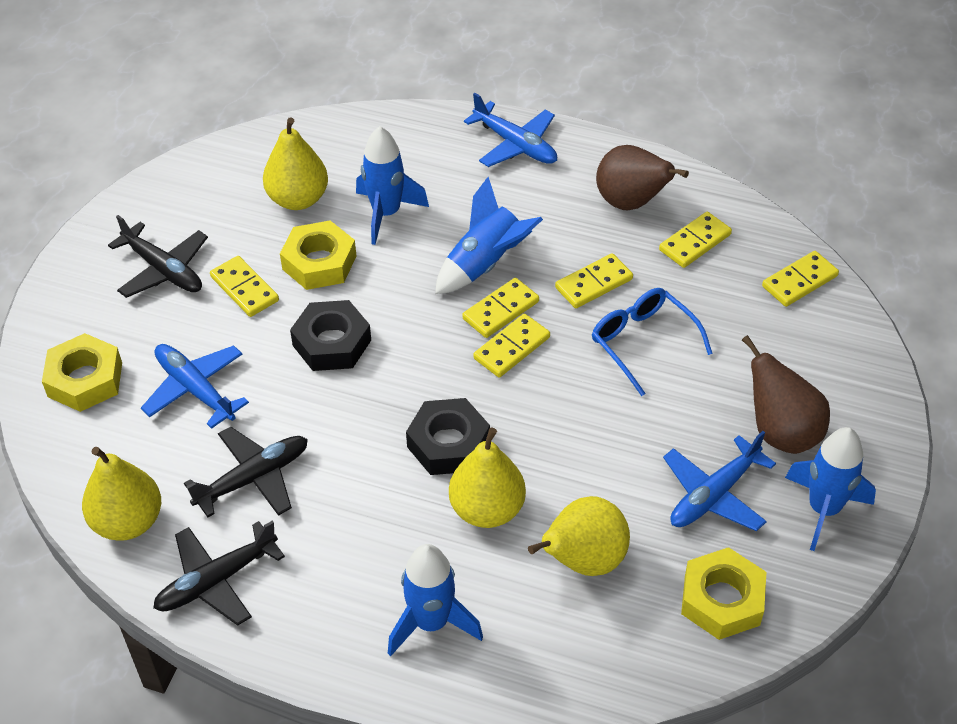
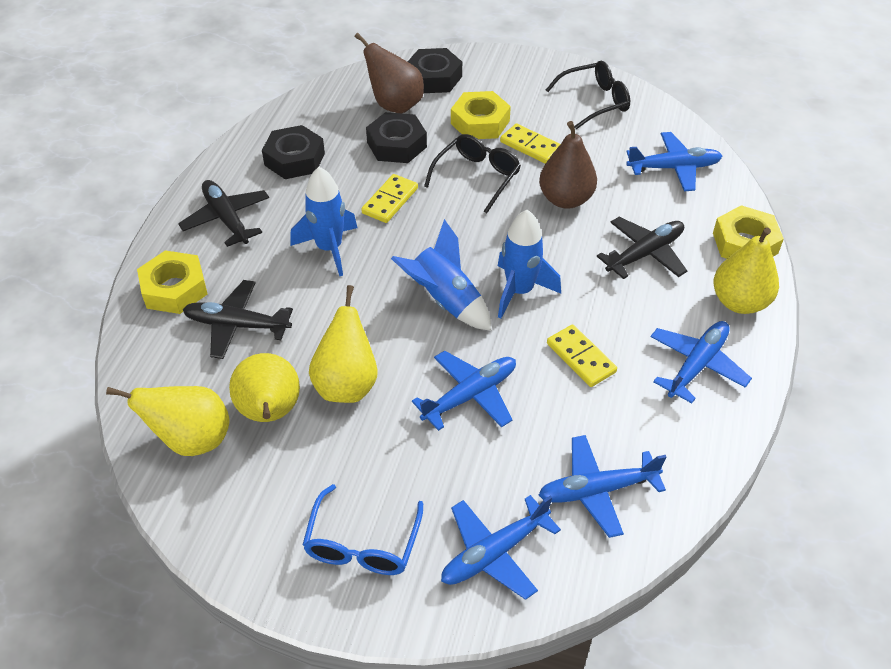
black glasses: 0 -> 2
black nut: 2 -> 3
blue plane: 3 -> 5
blue rocket: 4 -> 3
yellow domino: 6 -> 3

